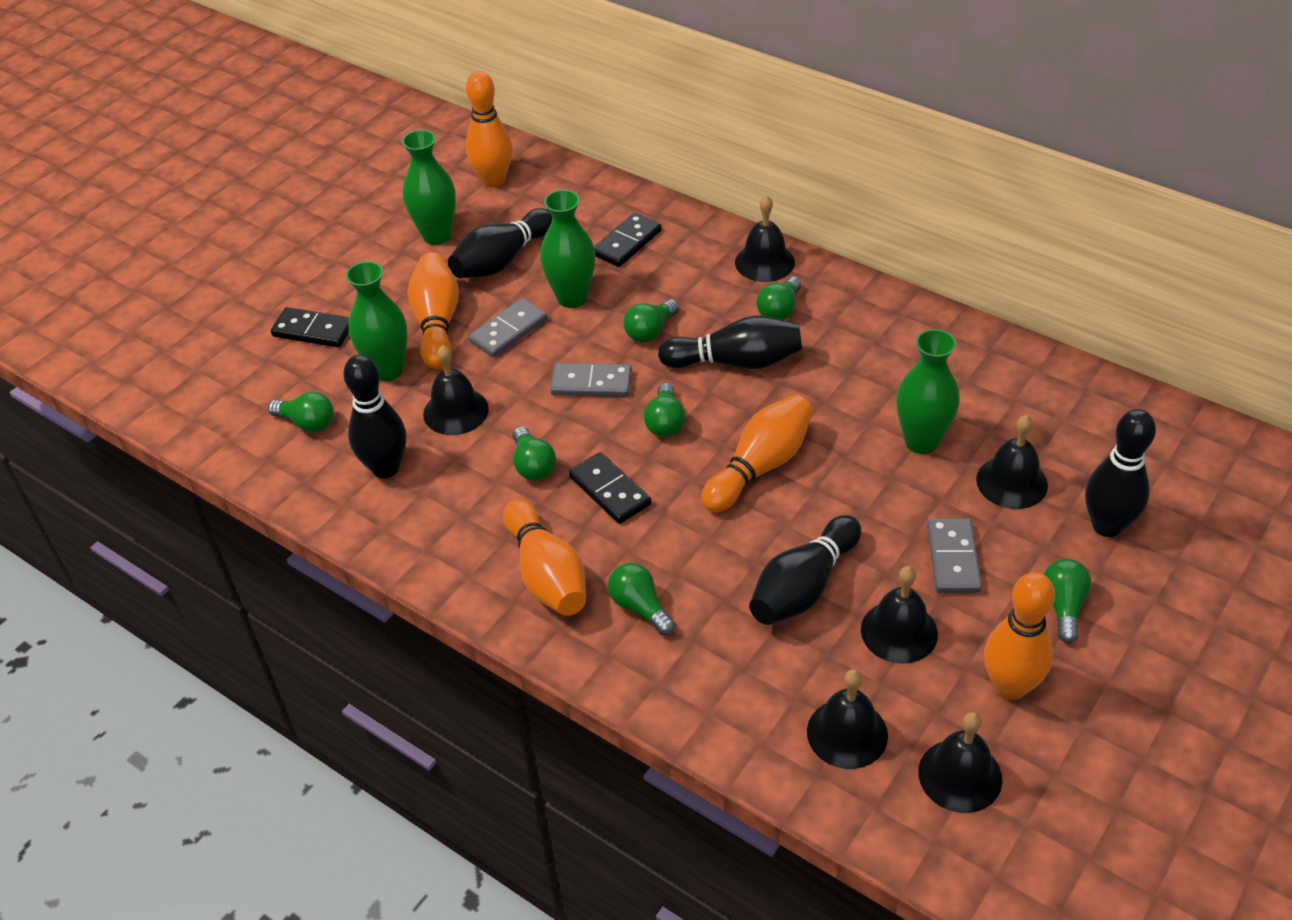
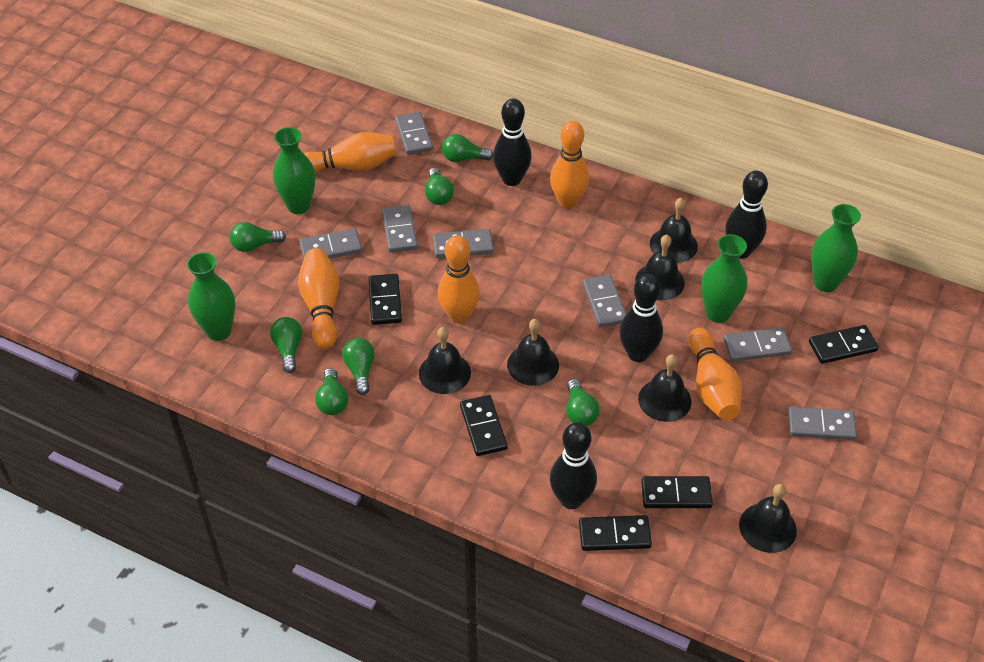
black bowling pin: 5 -> 4
black domino: 3 -> 5
grey domino: 3 -> 7

